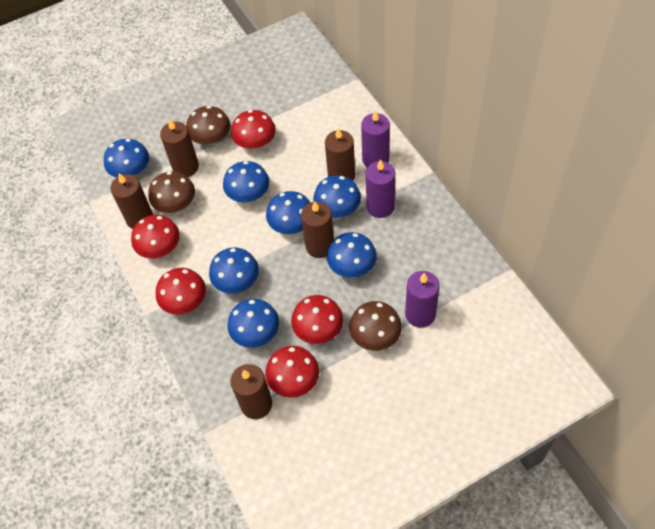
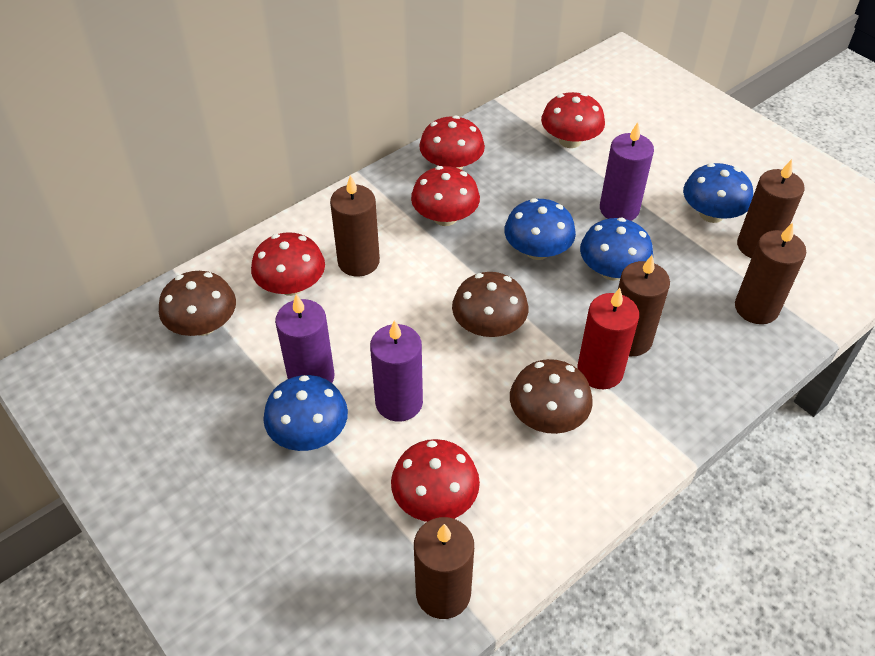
blue mushroom: 7 -> 4
red candle: 0 -> 1

